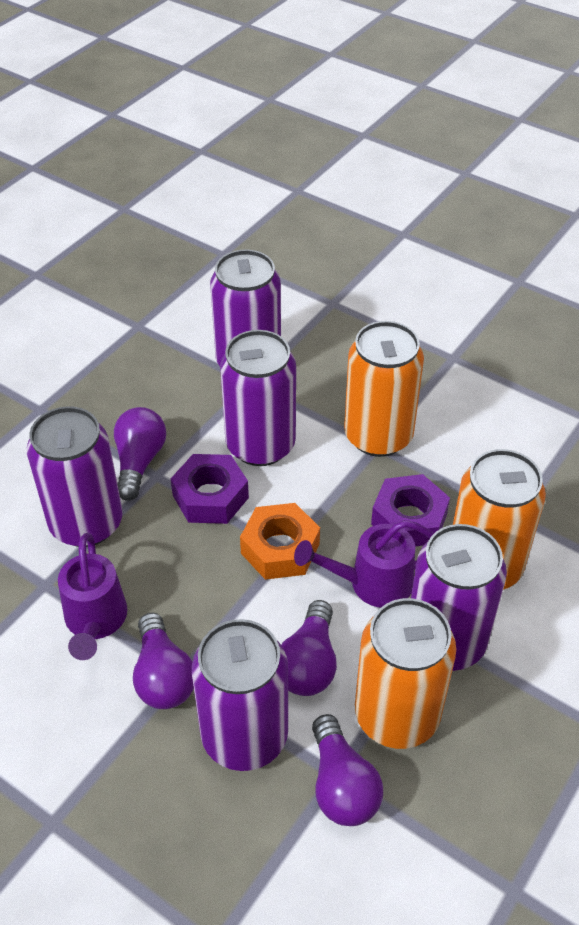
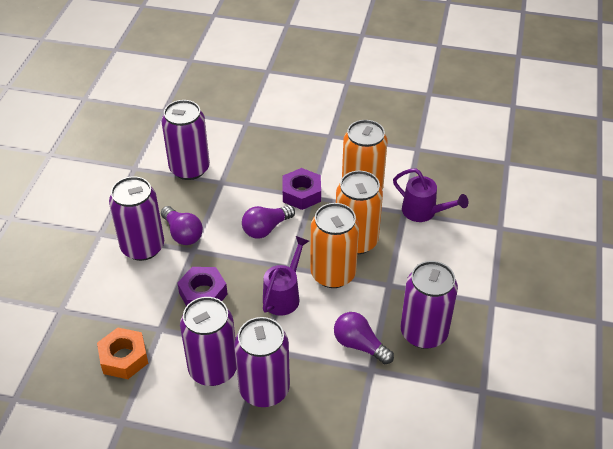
purple light bulb: 4 -> 3

